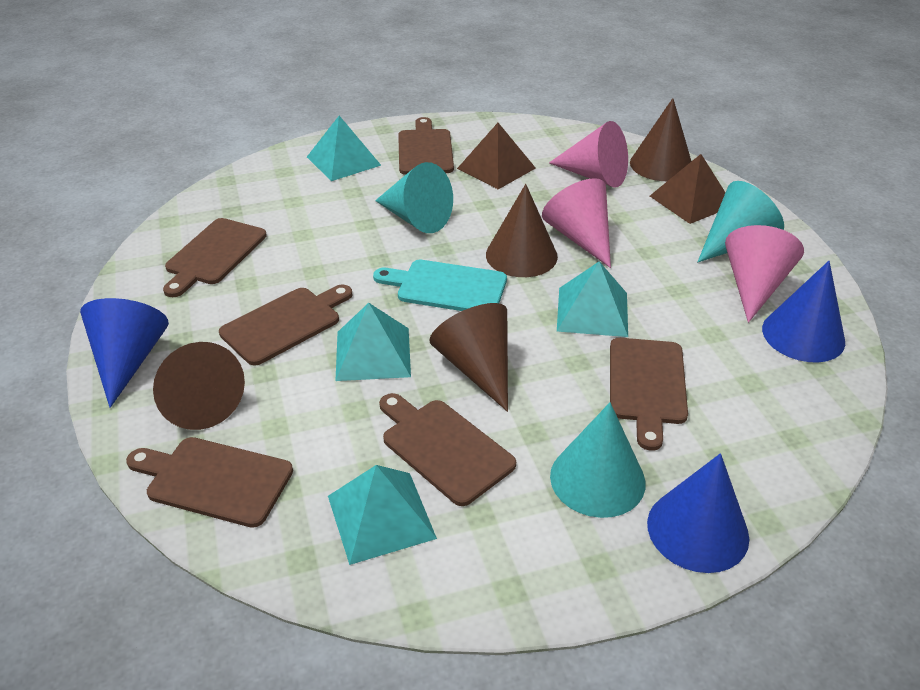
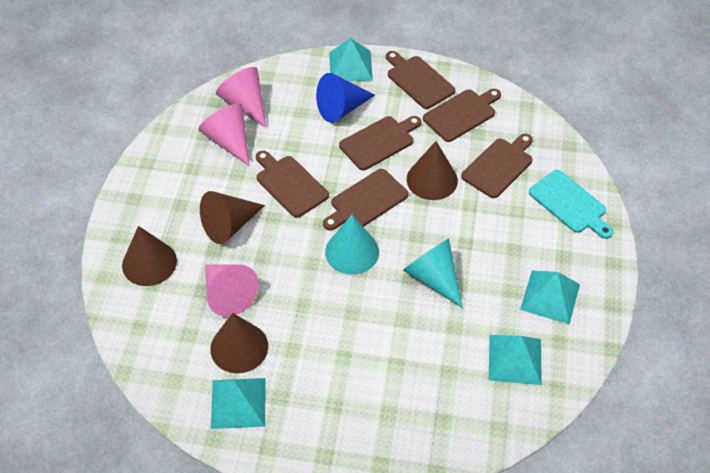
blue cone: 3 -> 1
brown pyramid: 2 -> 0
turquoise cone: 3 -> 2

